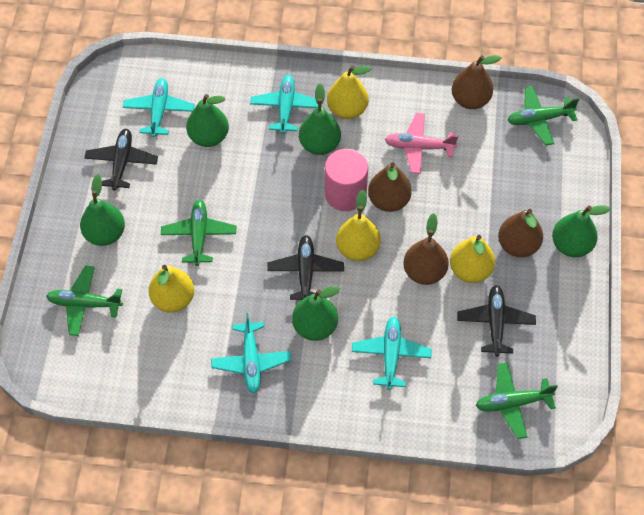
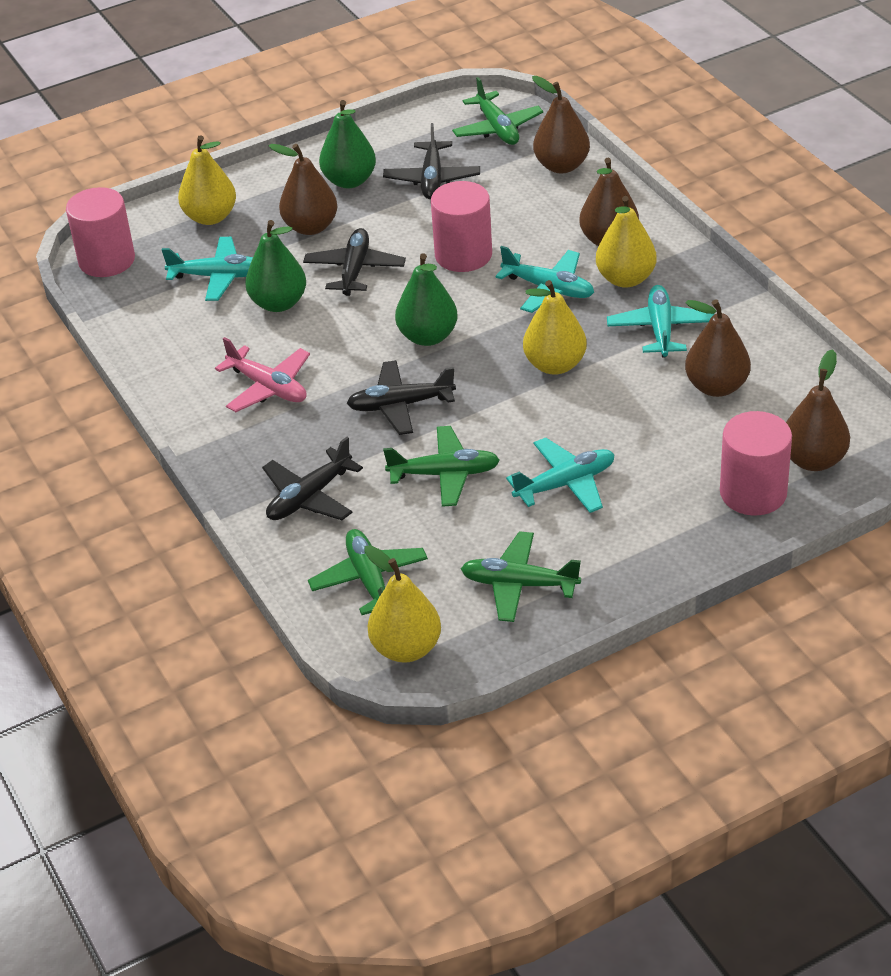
black plane: 3 -> 4
brown pear: 4 -> 5
green pear: 5 -> 3
pink cylinder: 1 -> 3

